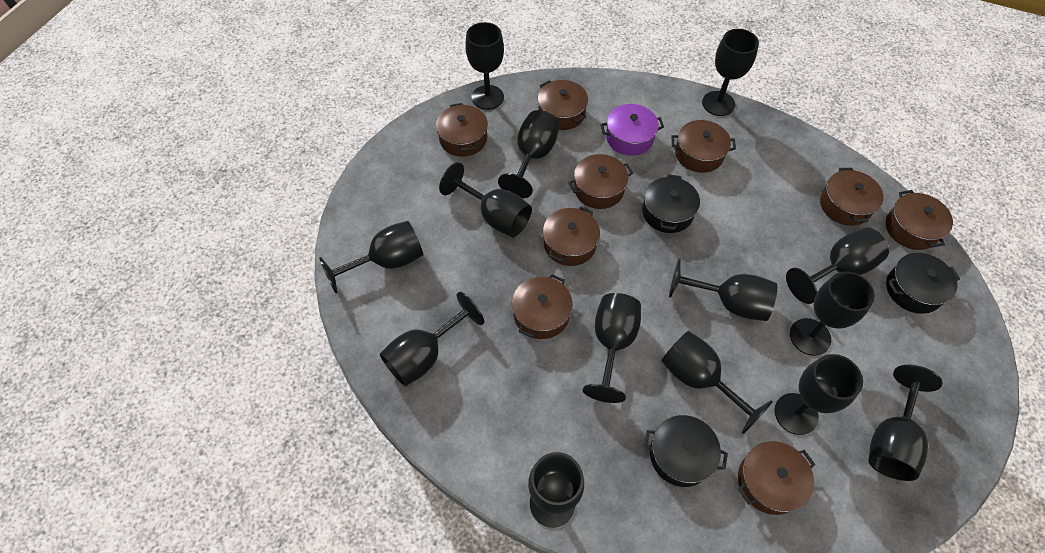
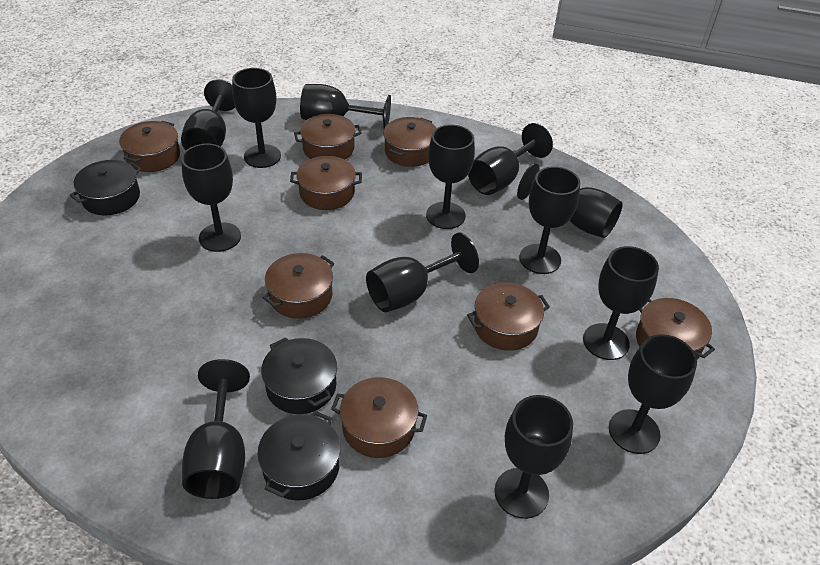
black goblet: 14 -> 13
brown pot: 9 -> 8
purple pot: 1 -> 0

